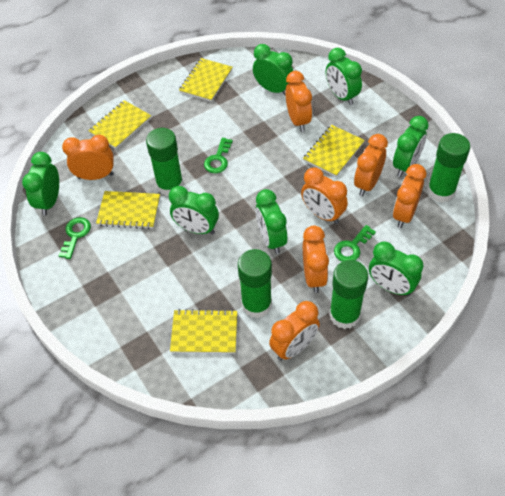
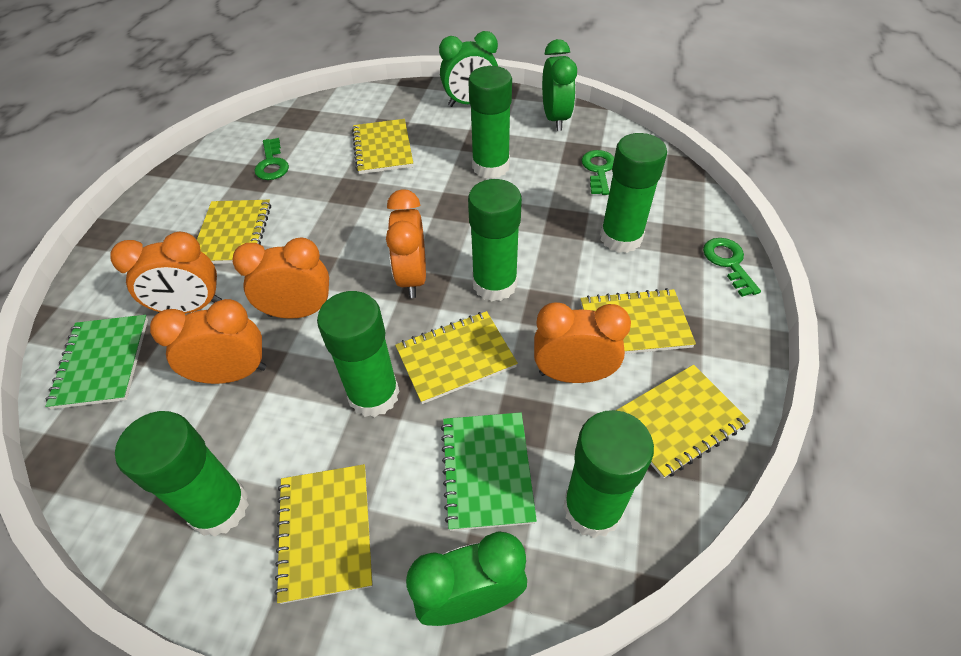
green clock: 7 -> 3
green glue stick: 4 -> 6
green notebook: 0 -> 2
orange clock: 7 -> 5
yellow notebook: 5 -> 6

